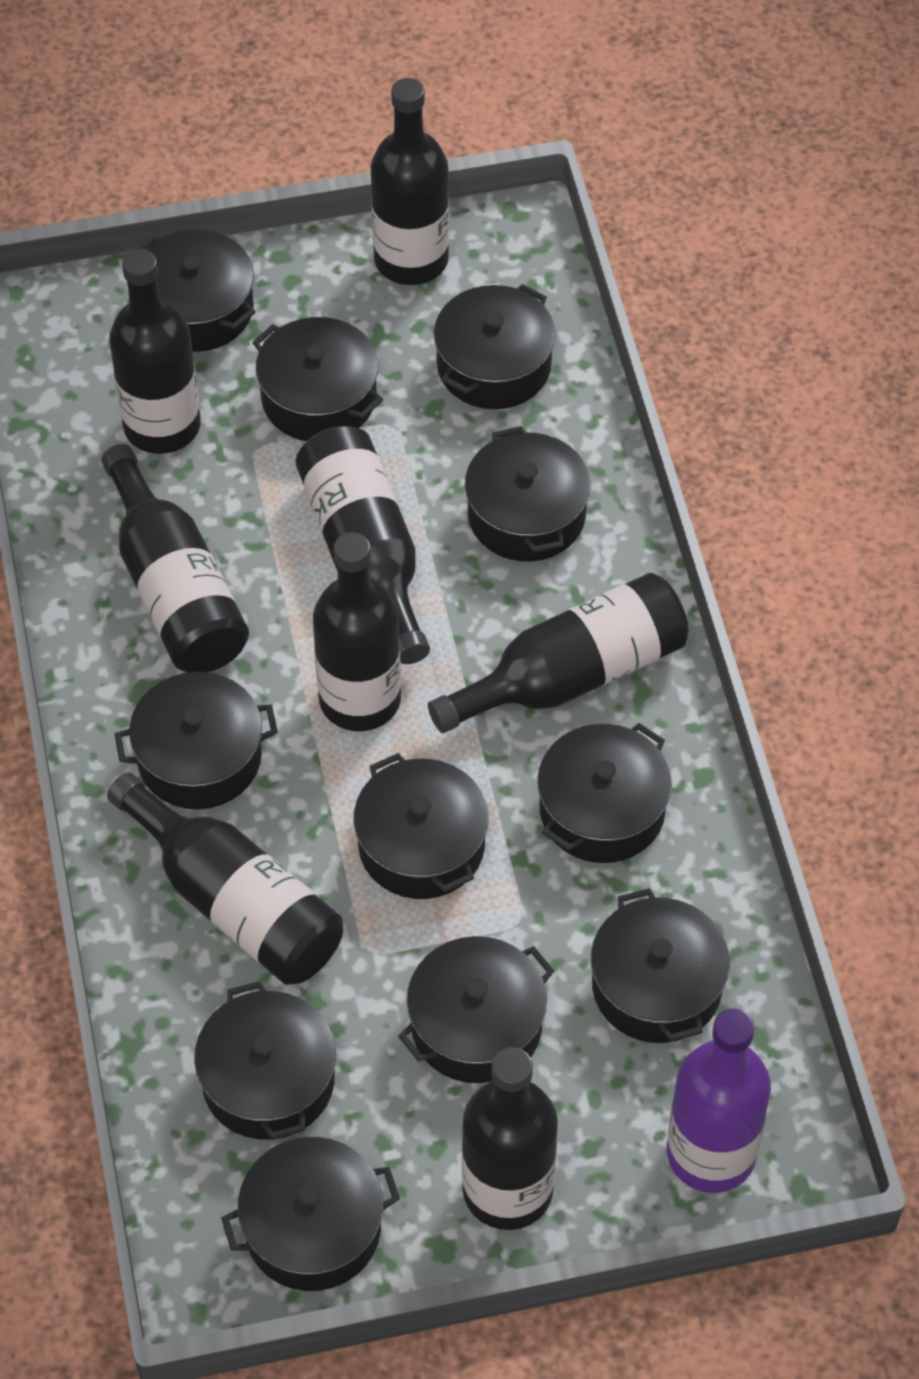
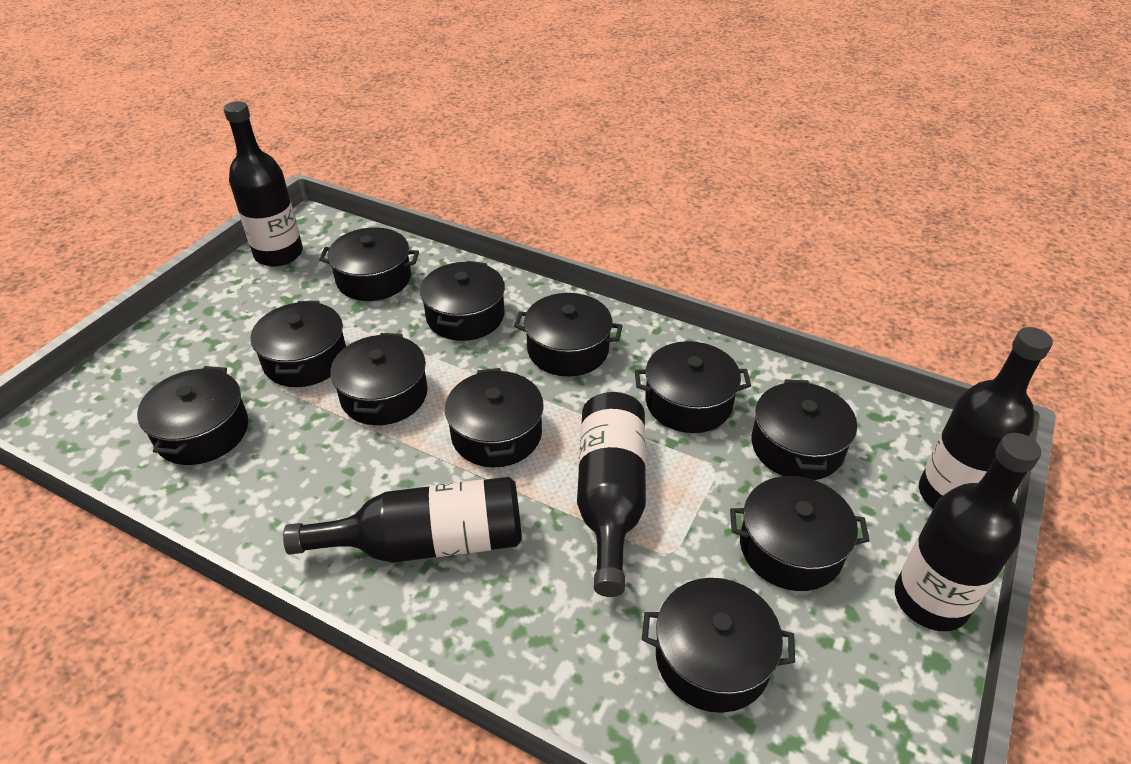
black bottle: 8 -> 5
purple bottle: 1 -> 0

